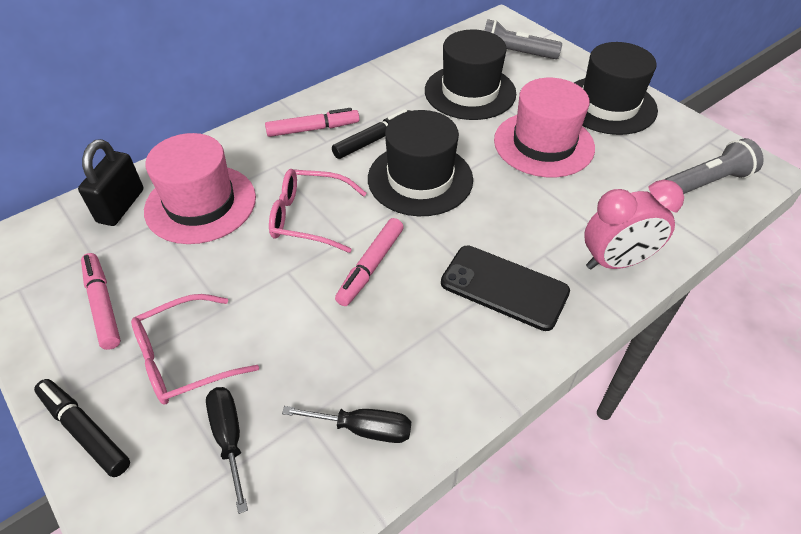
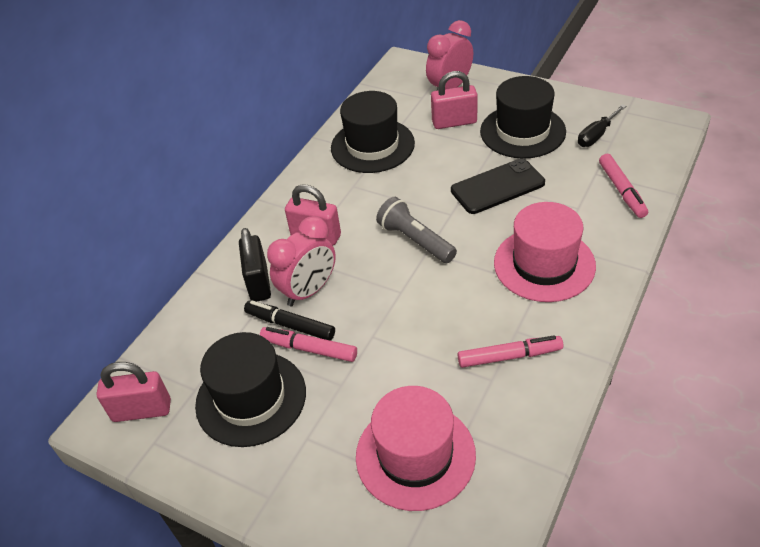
black marker: 2 -> 1
black screwdriver: 2 -> 1
grey flashlight: 2 -> 1
pink clock: 1 -> 2
pink glasses: 2 -> 0
pink padlock: 0 -> 3

